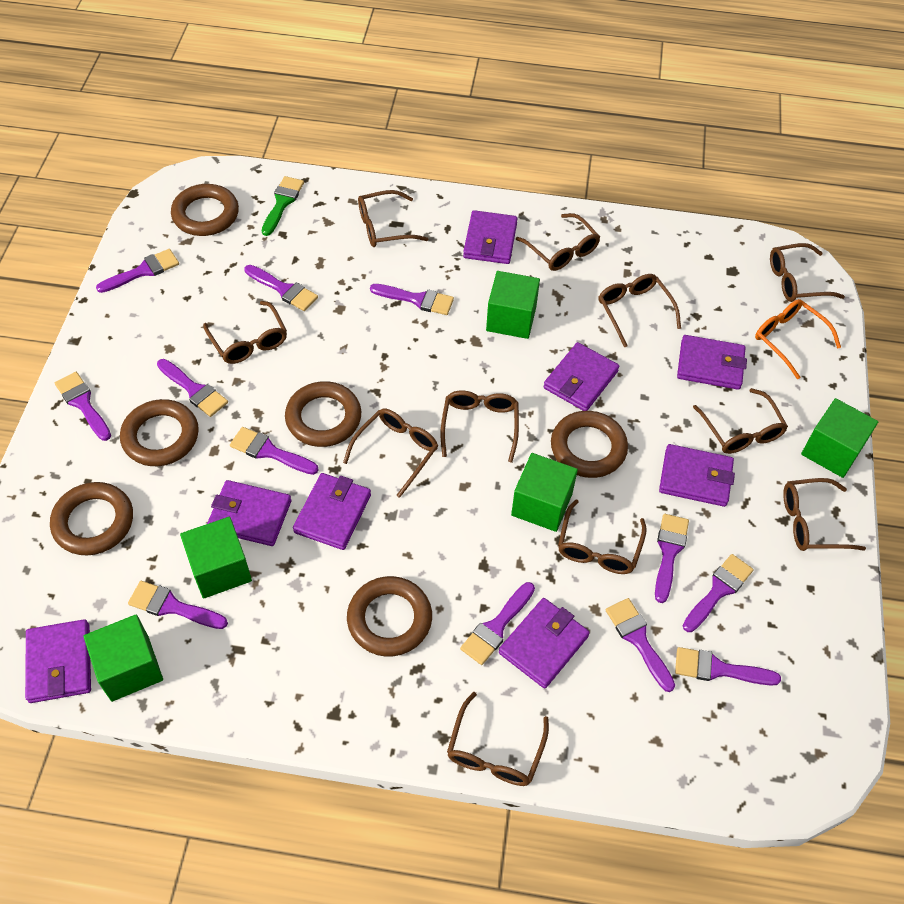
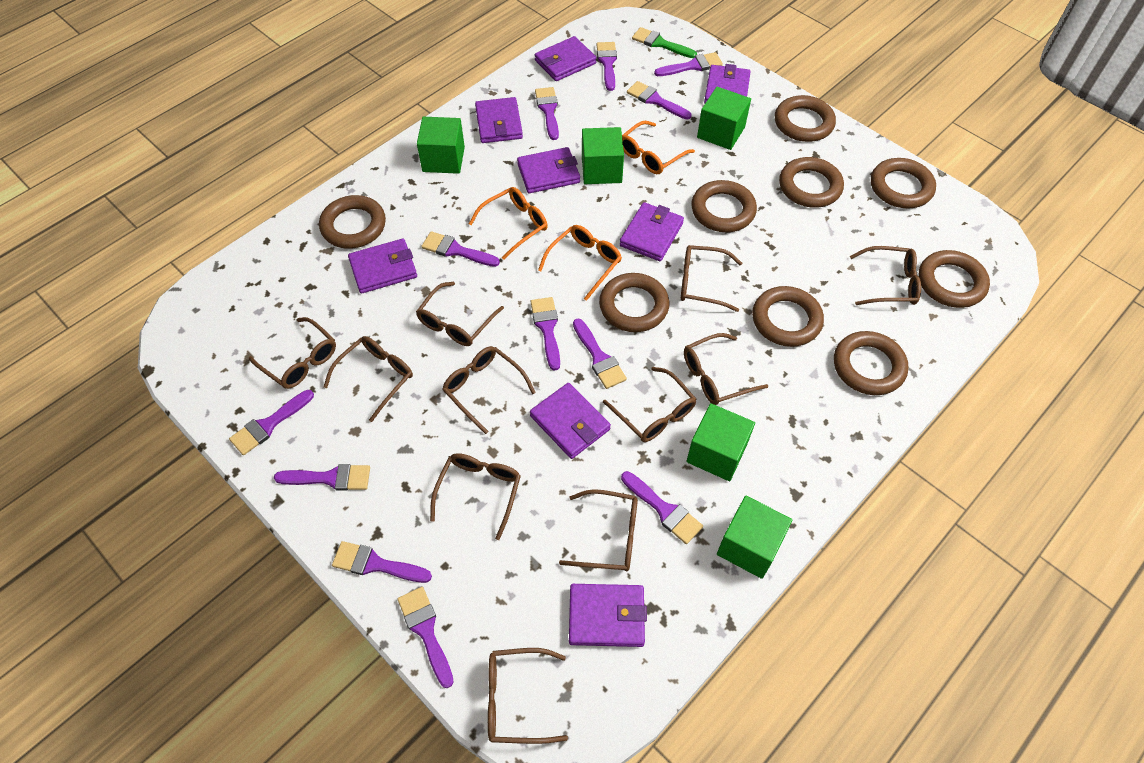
brown ring: 6 -> 9
orange glasses: 1 -> 3

